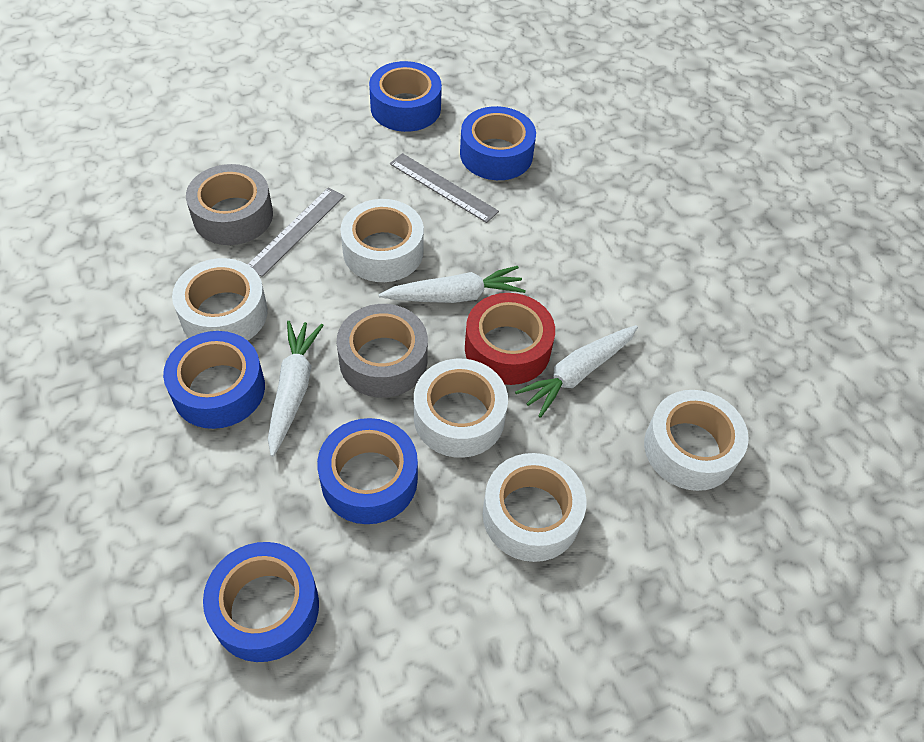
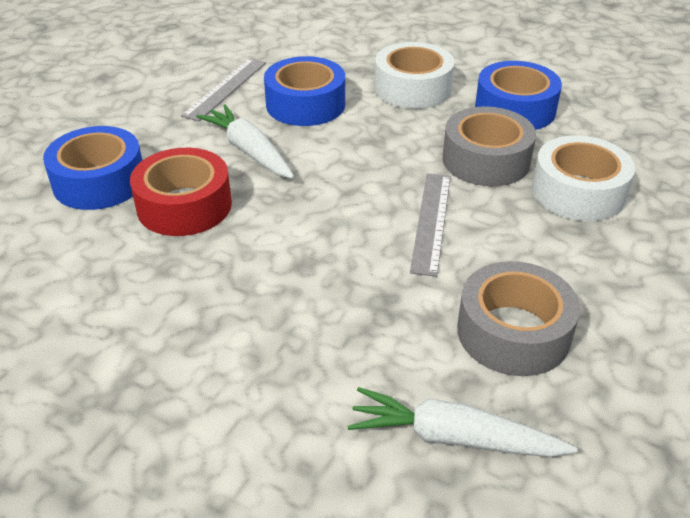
blue tape: 5 -> 3
white carrot: 3 -> 2
white tape: 5 -> 2

